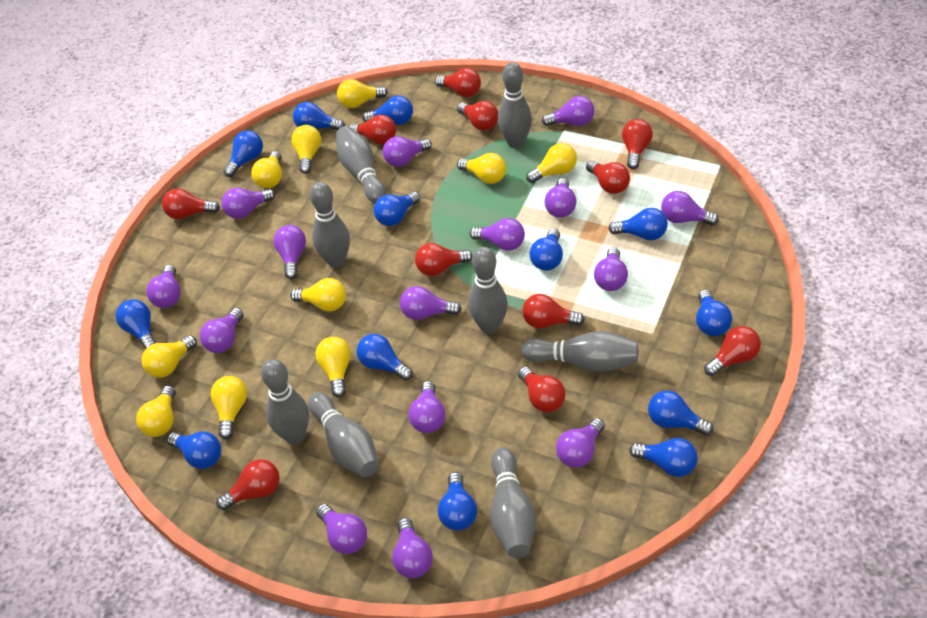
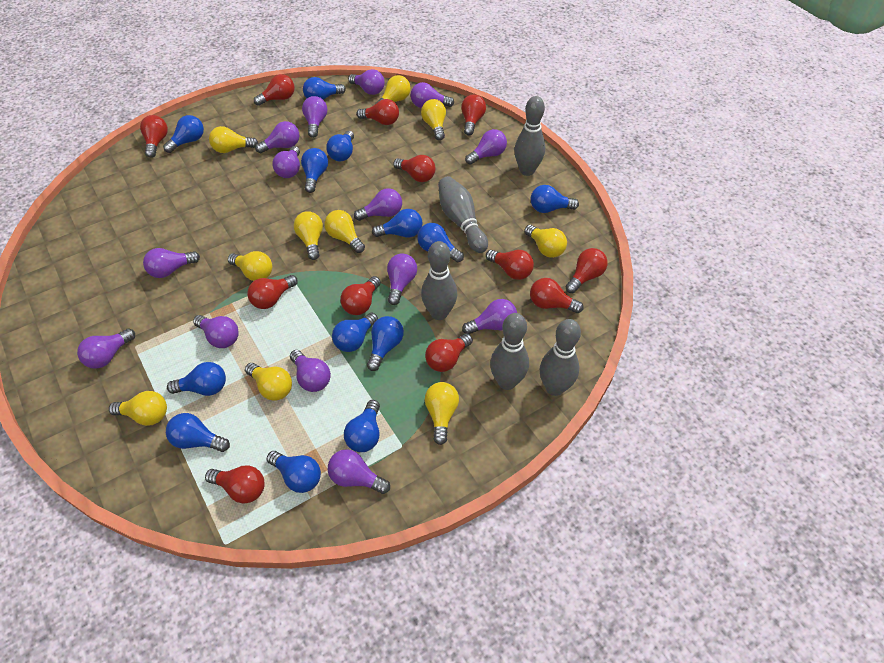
grey bowling pin: 8 -> 5
purple light bulb: 15 -> 14
red light bulb: 11 -> 12

